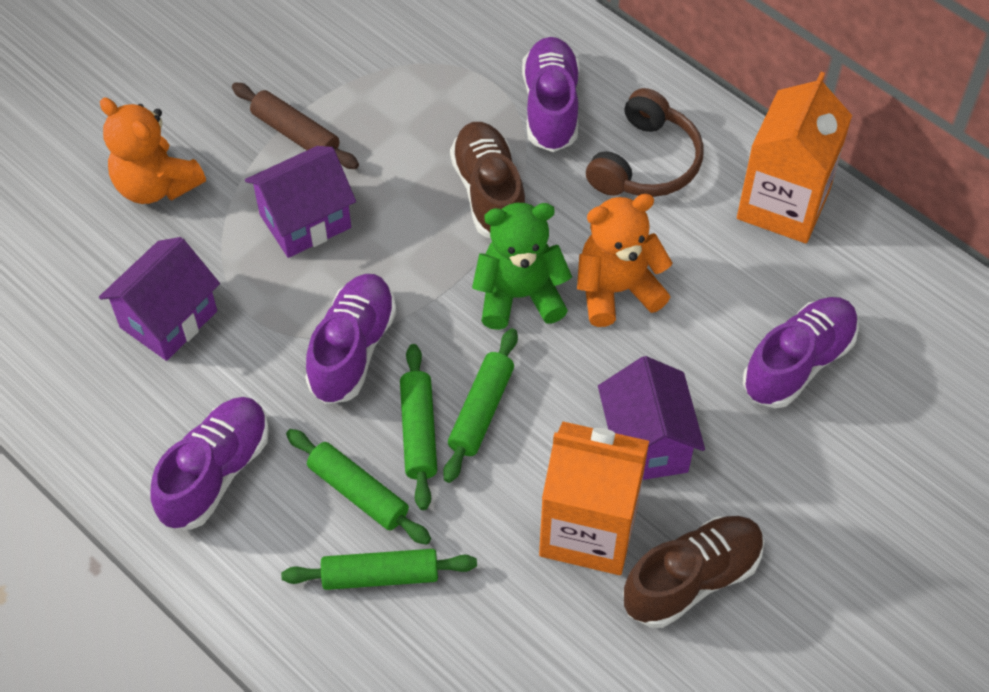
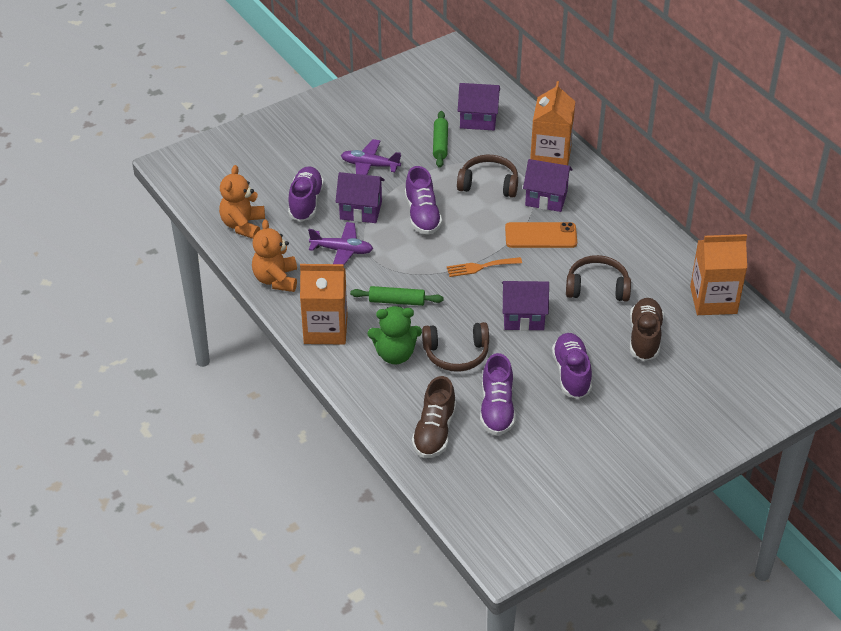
brown headphones: 1 -> 3
brown rolling pin: 1 -> 0
green rolling pin: 4 -> 2
orange carton: 2 -> 3
orange fork: 0 -> 1
orange phone: 0 -> 1
purple house: 3 -> 4
purple plane: 0 -> 2

